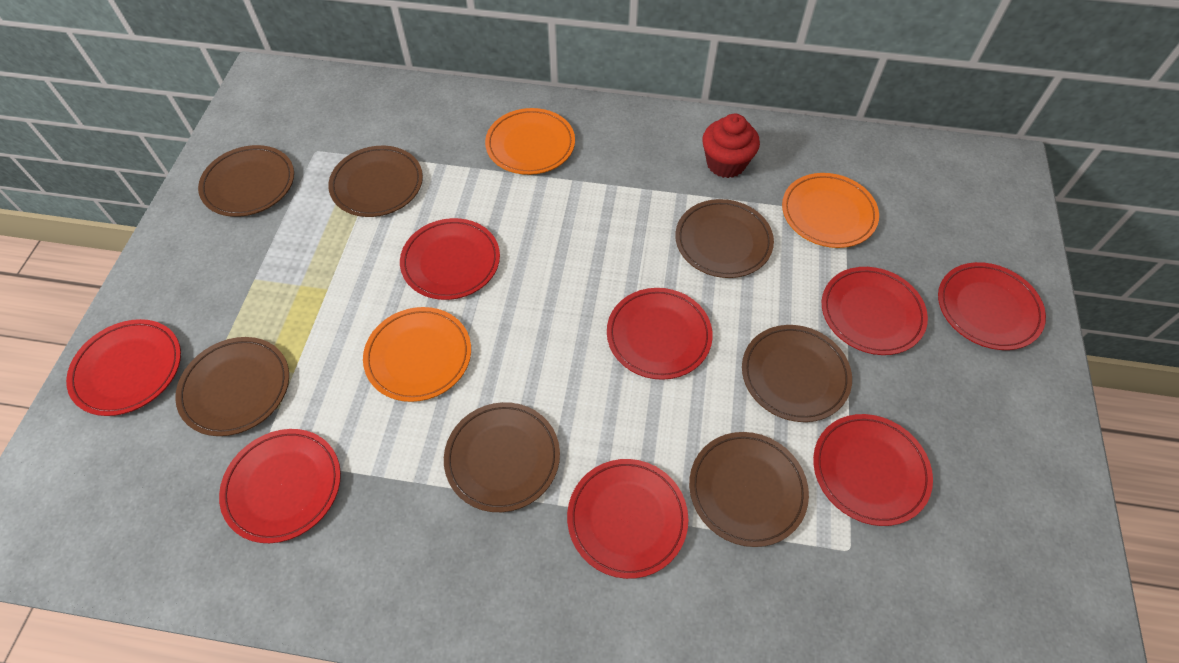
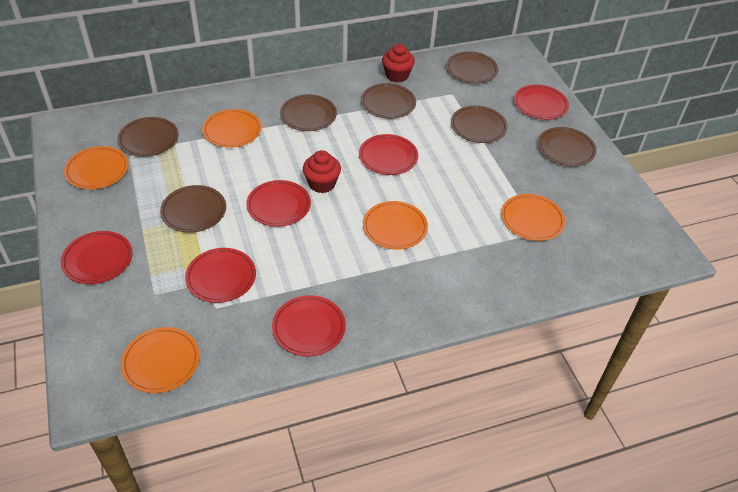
orange plate: 3 -> 5
red cupcake: 1 -> 2
red plate: 8 -> 6

